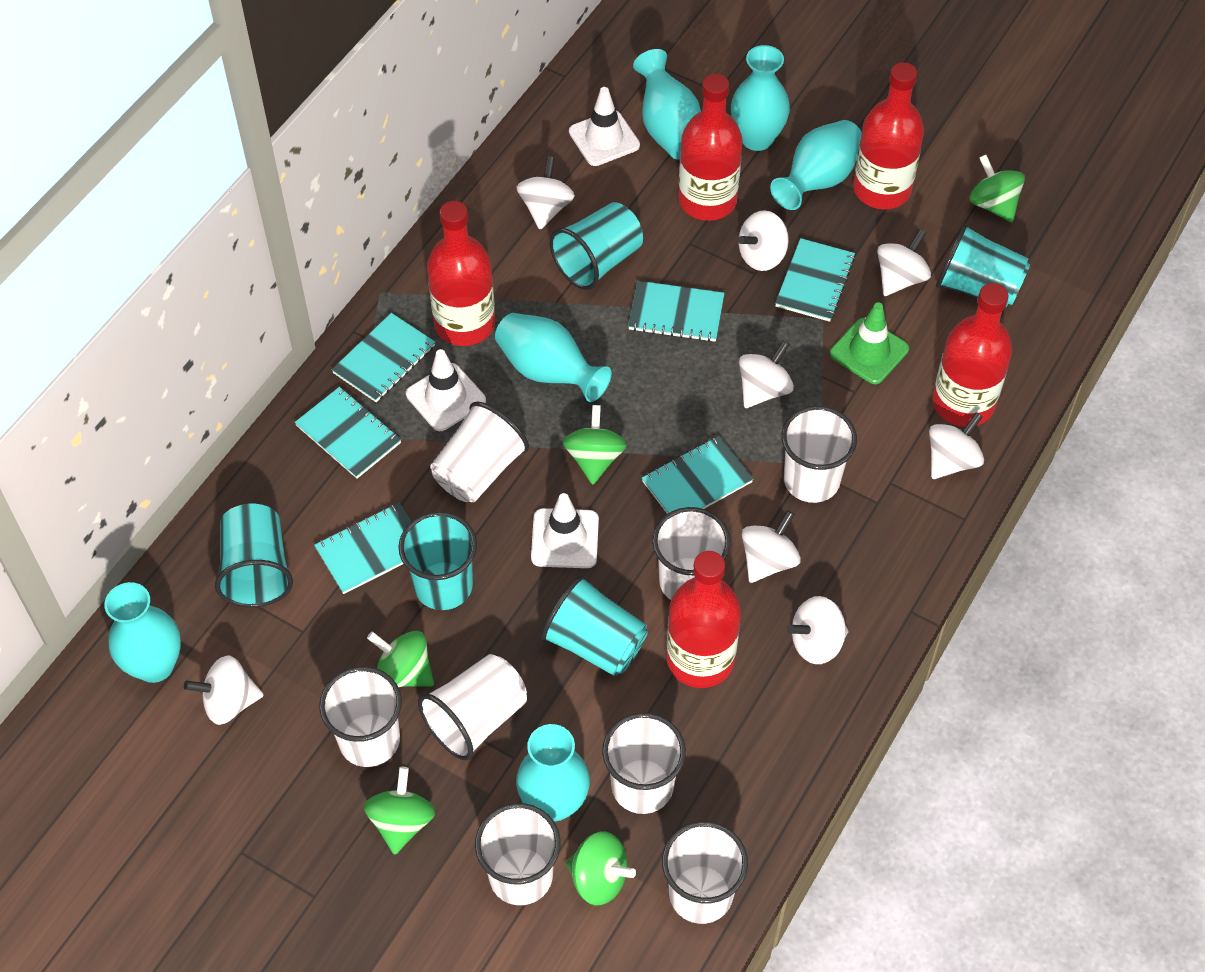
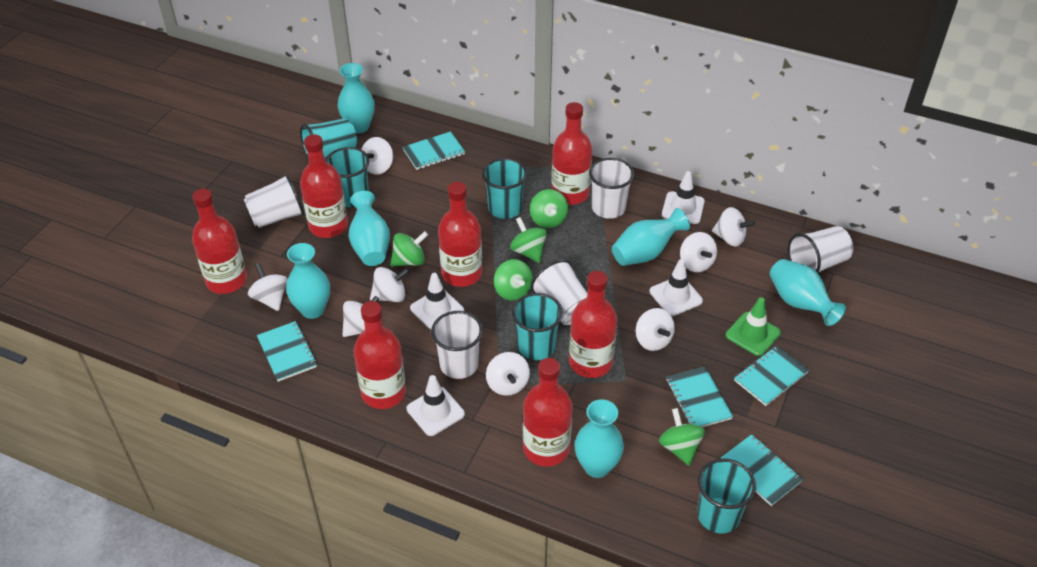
red bottle: 5 -> 7
turquoise notebook: 6 -> 5
white cup: 8 -> 5
white traffic cone: 3 -> 4

